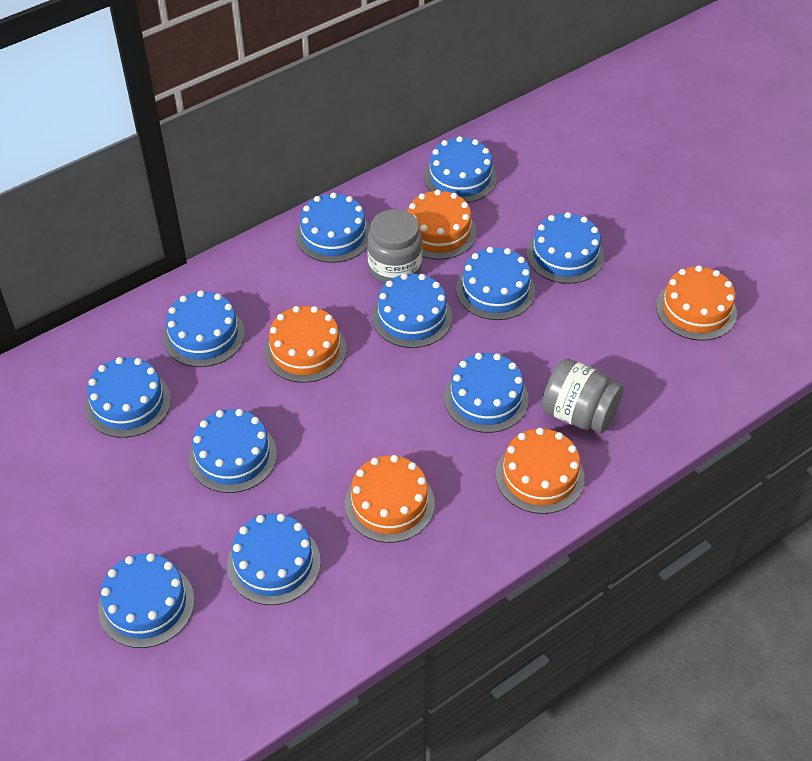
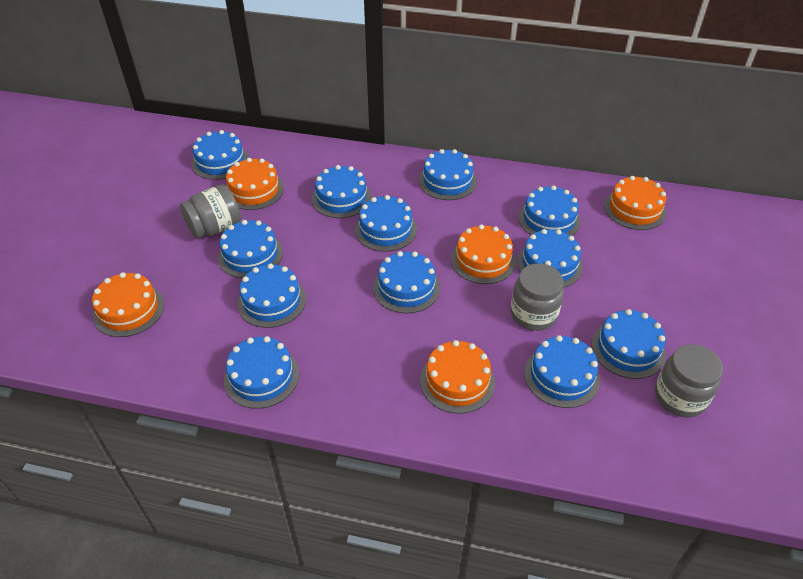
blue cake: 11 -> 12
grey jar: 2 -> 3

